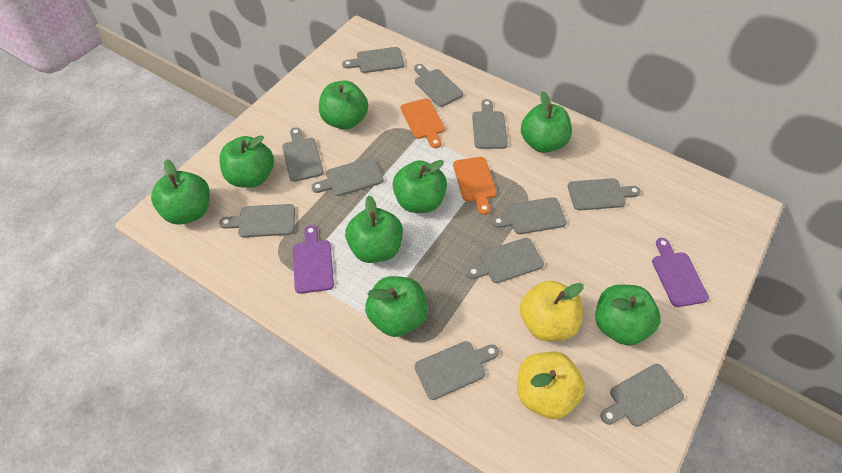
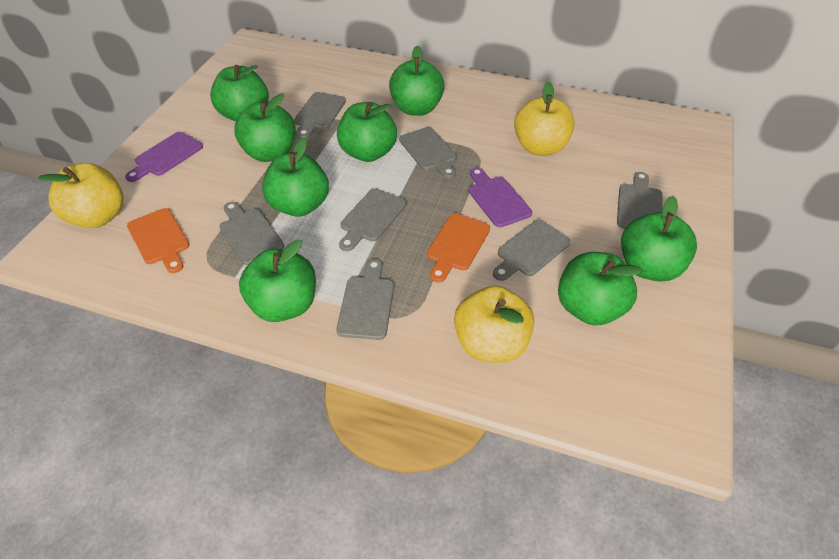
grey cutting board: 11 -> 7
yellow apple: 2 -> 3

